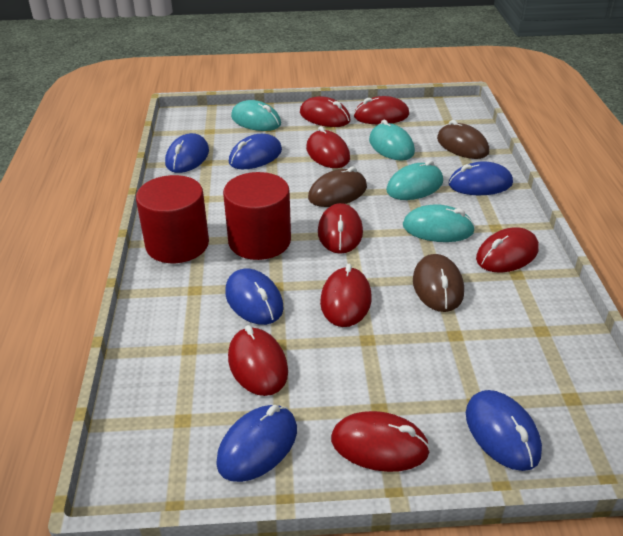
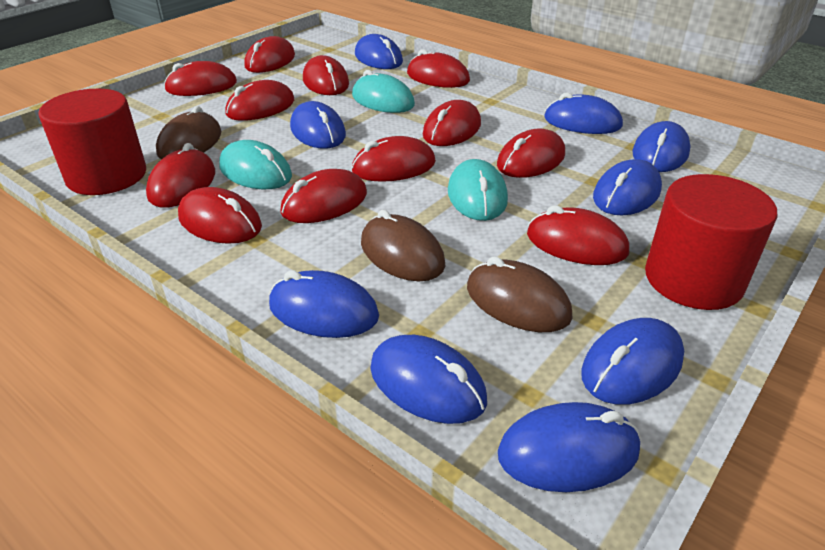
blue mouse: 6 -> 9
red mouse: 8 -> 12
turquoise mouse: 4 -> 3

